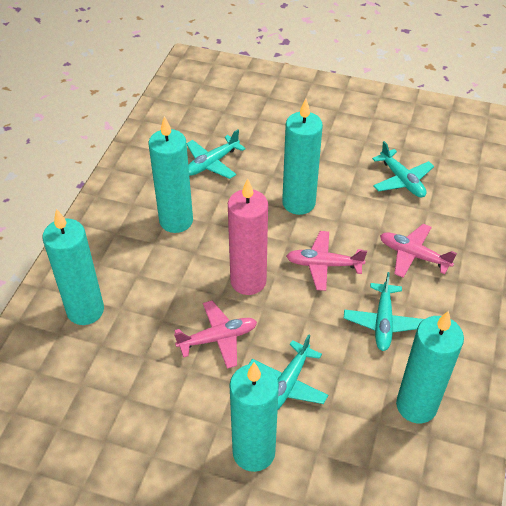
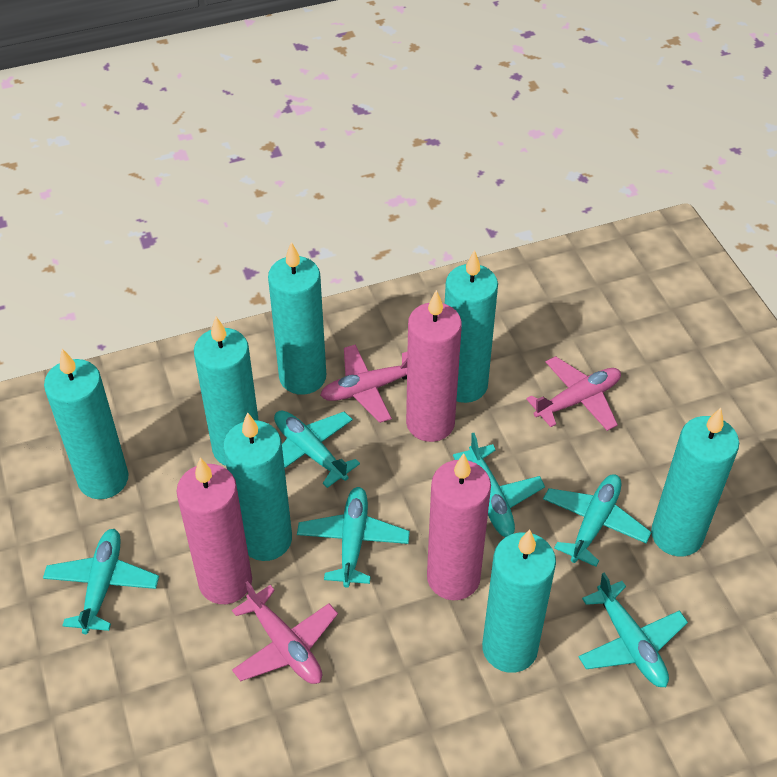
pink candle: 1 -> 3
turquoise candle: 5 -> 7
turquoise plane: 4 -> 6

